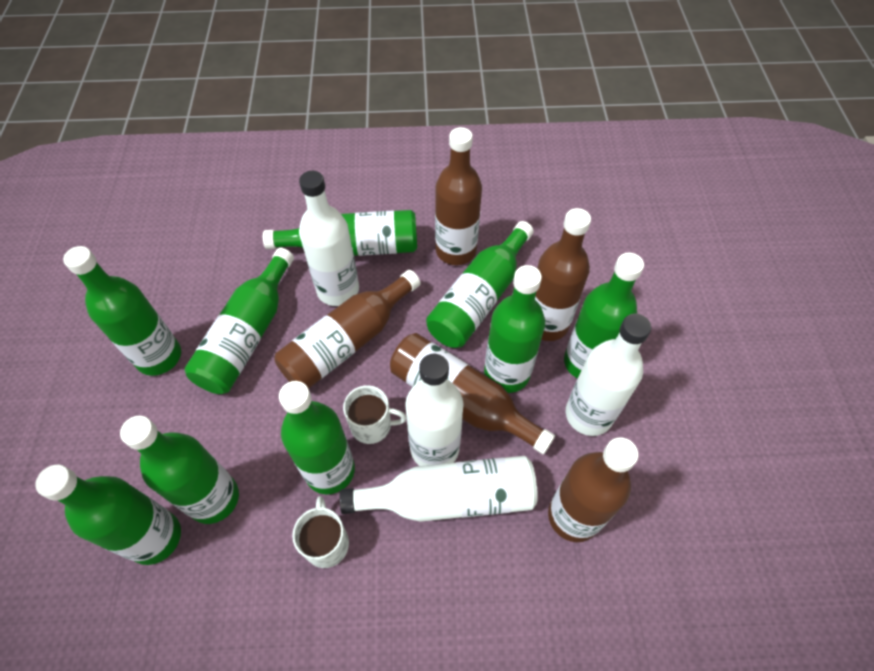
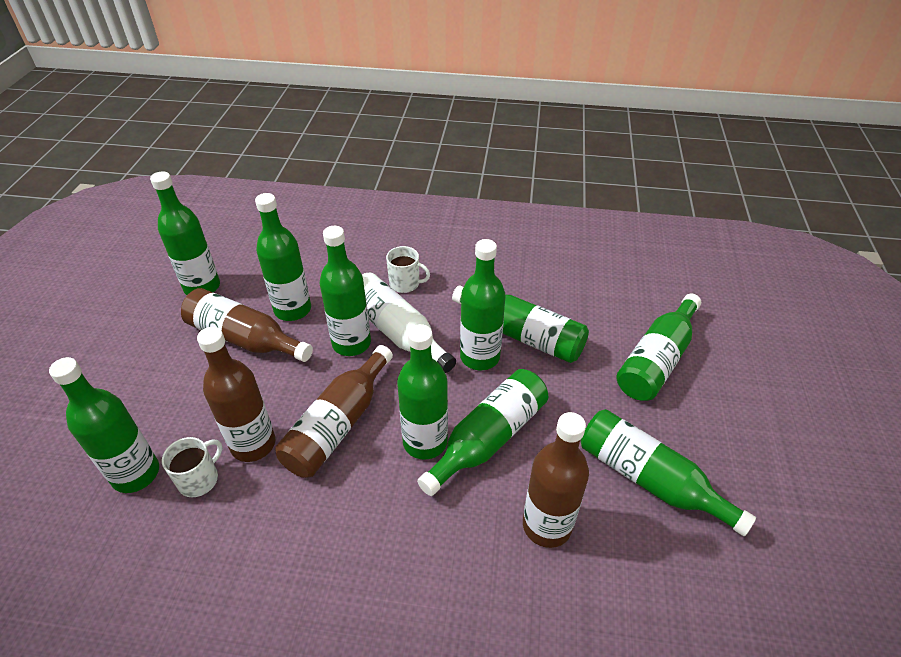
brown bottle: 5 -> 4
green bottle: 9 -> 10
white bottle: 4 -> 1

